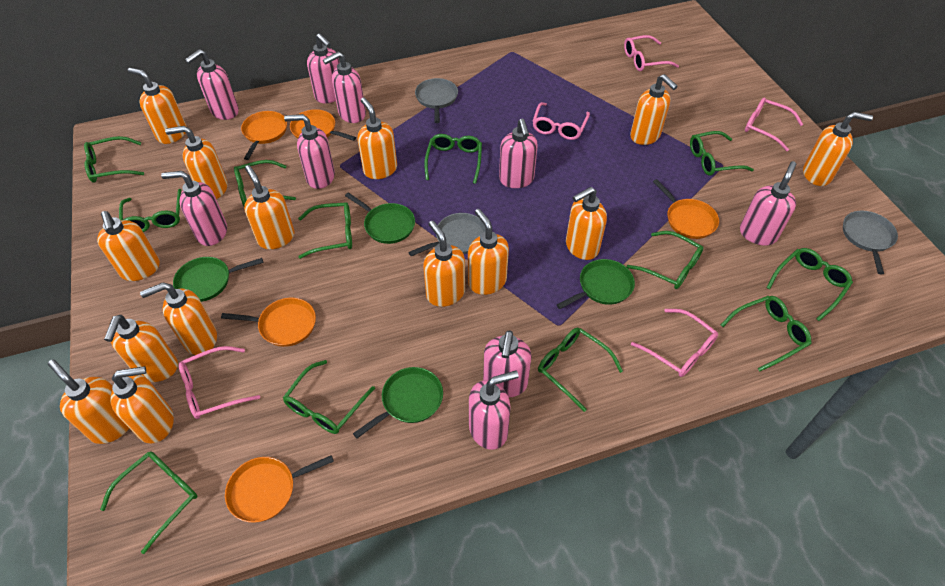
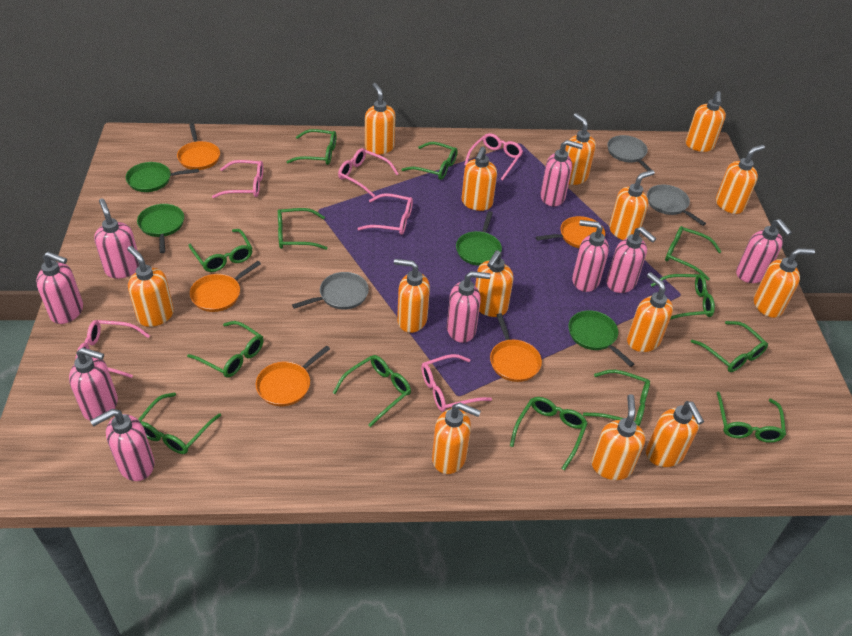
green glasses: 12 -> 13
pink glasses: 5 -> 6

